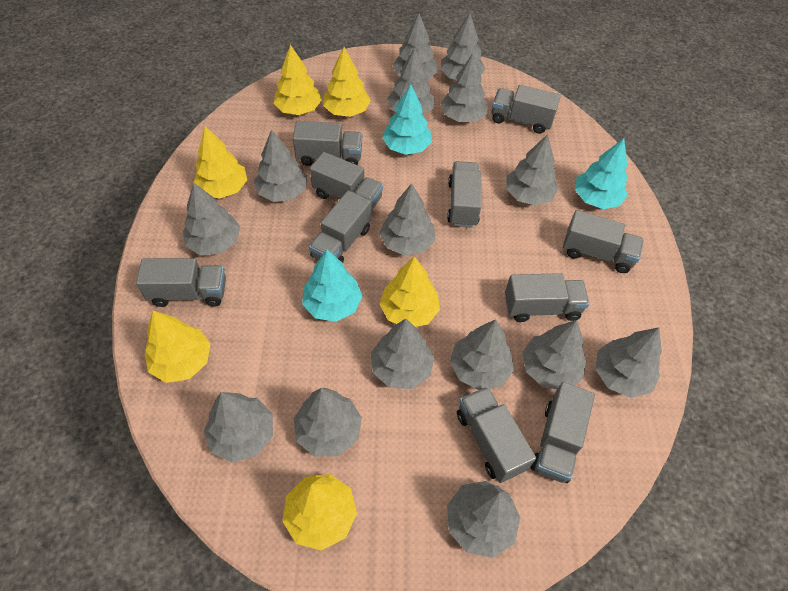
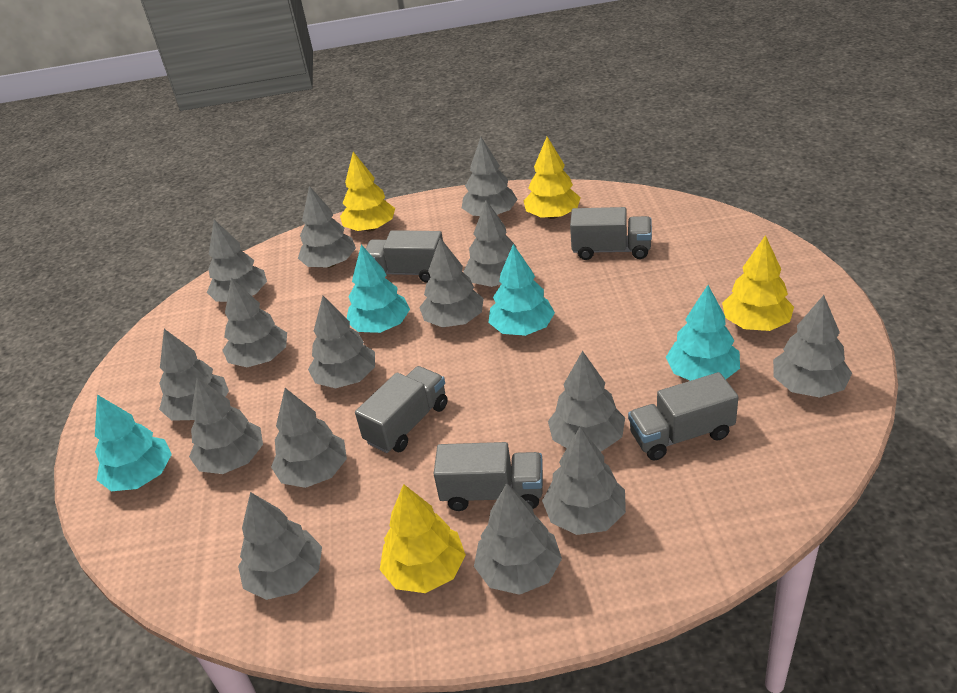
grey truck: 10 -> 5
turquoise tree: 3 -> 4
yellow tree: 6 -> 4

